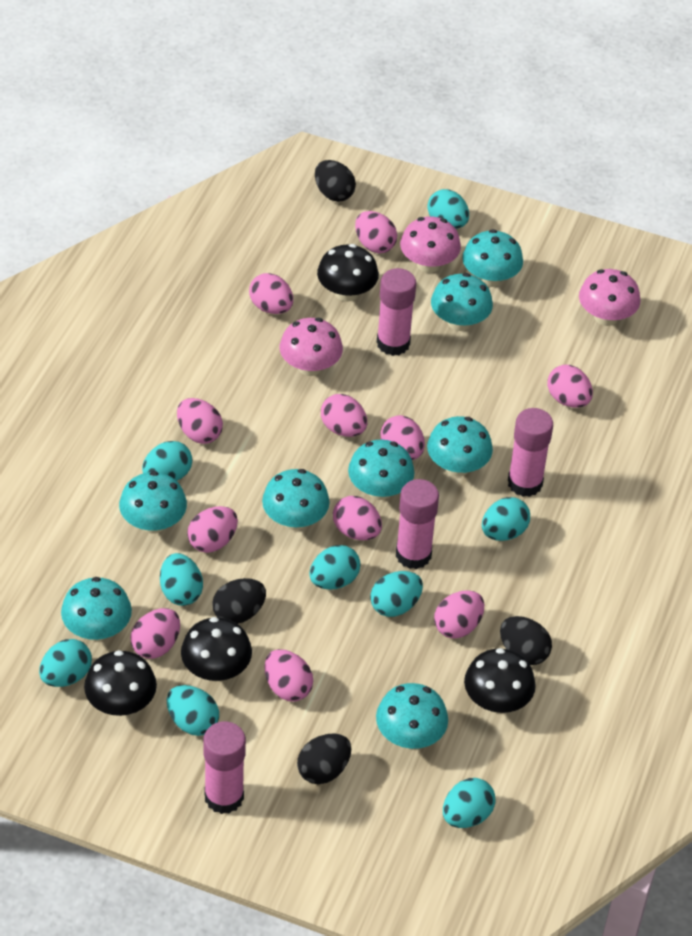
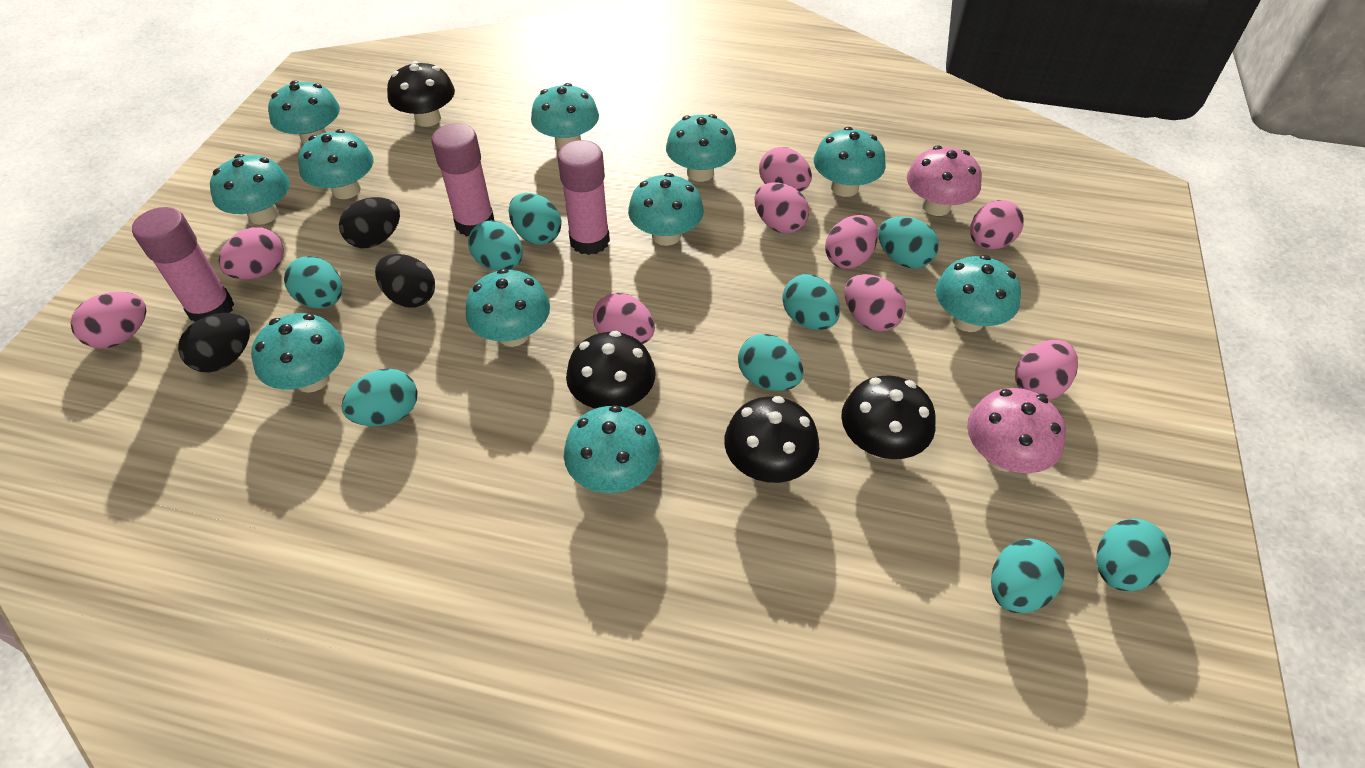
black egg: 4 -> 3
pink egg: 11 -> 9
pink glue stick: 4 -> 3
pink mushroom: 3 -> 2
turquoise mushroom: 8 -> 11

